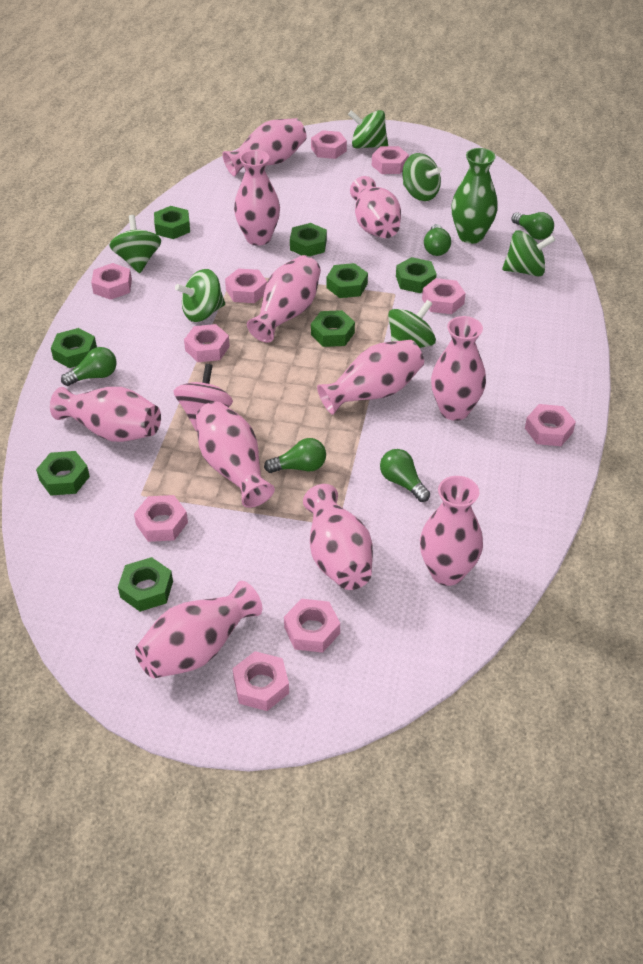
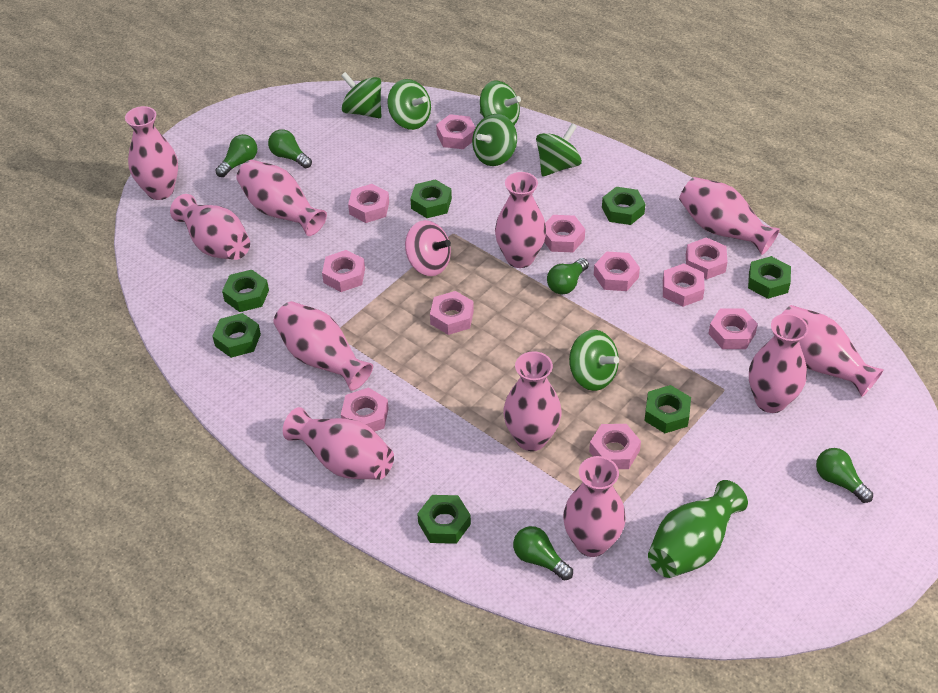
green nut: 8 -> 7
pink nut: 10 -> 11

